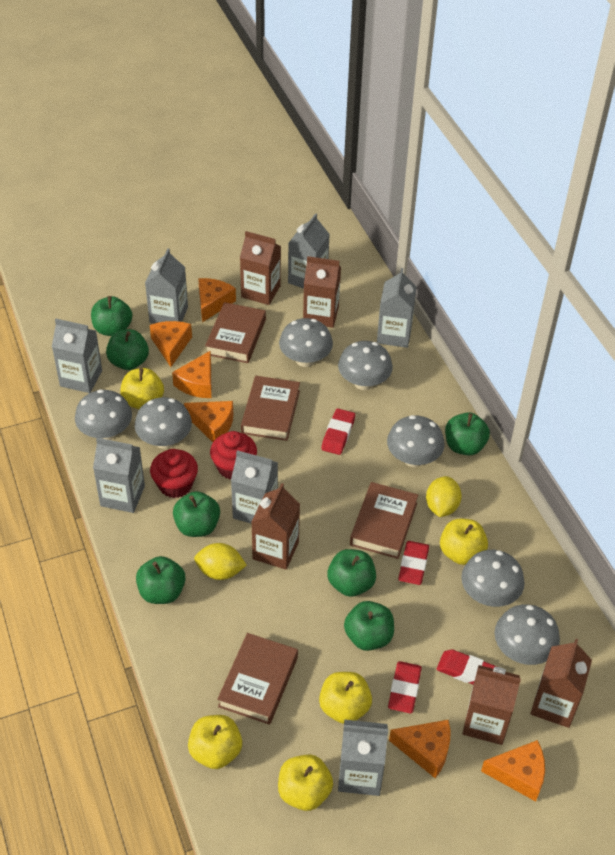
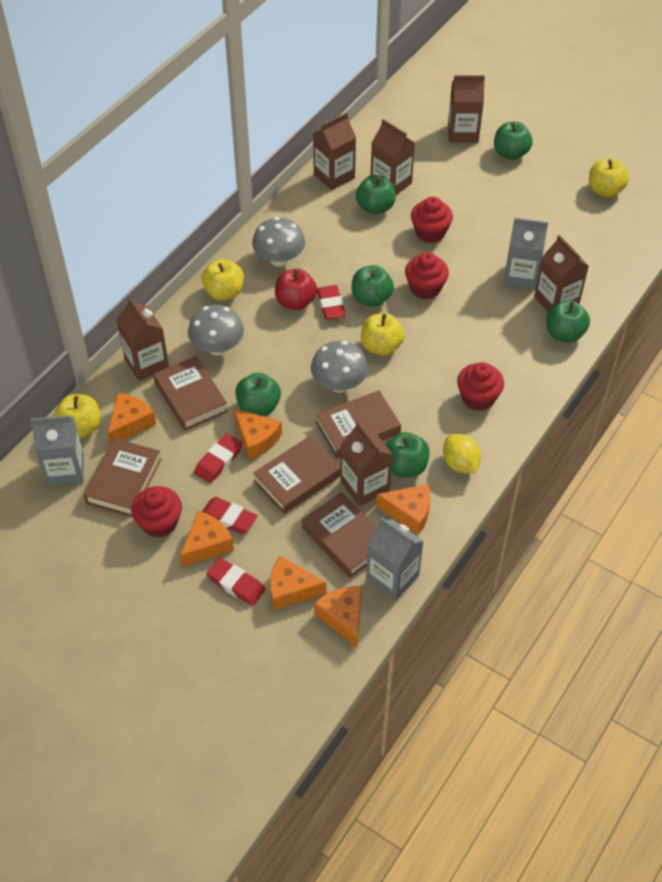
brown book: 4 -> 5
brown carton: 5 -> 6
green apple: 7 -> 6
grey carton: 7 -> 3
grey mushroom: 7 -> 3
red apple: 0 -> 1
red cupcake: 2 -> 4
yellow apple: 5 -> 4
yellow lemon: 2 -> 1

